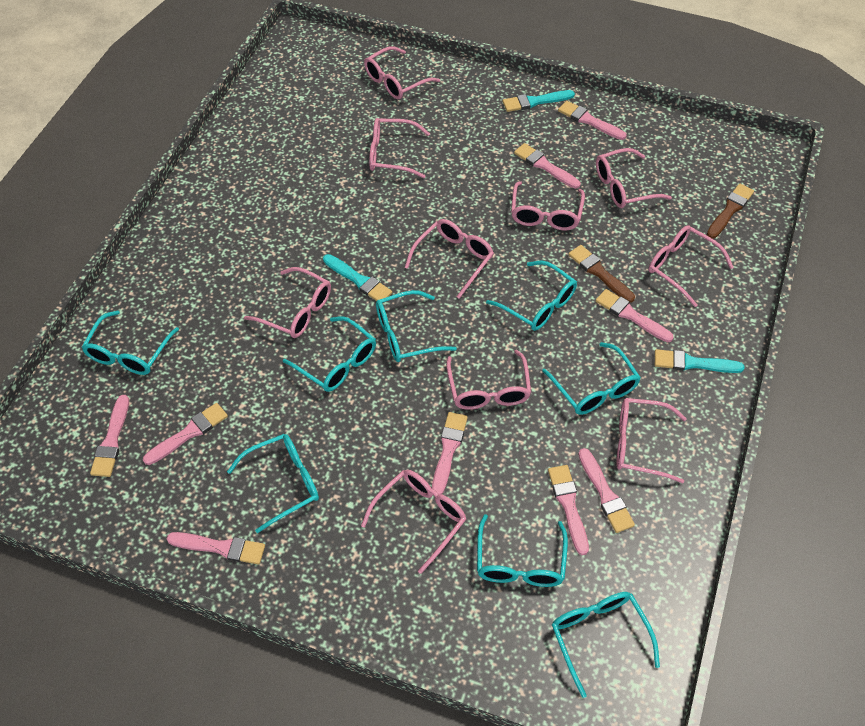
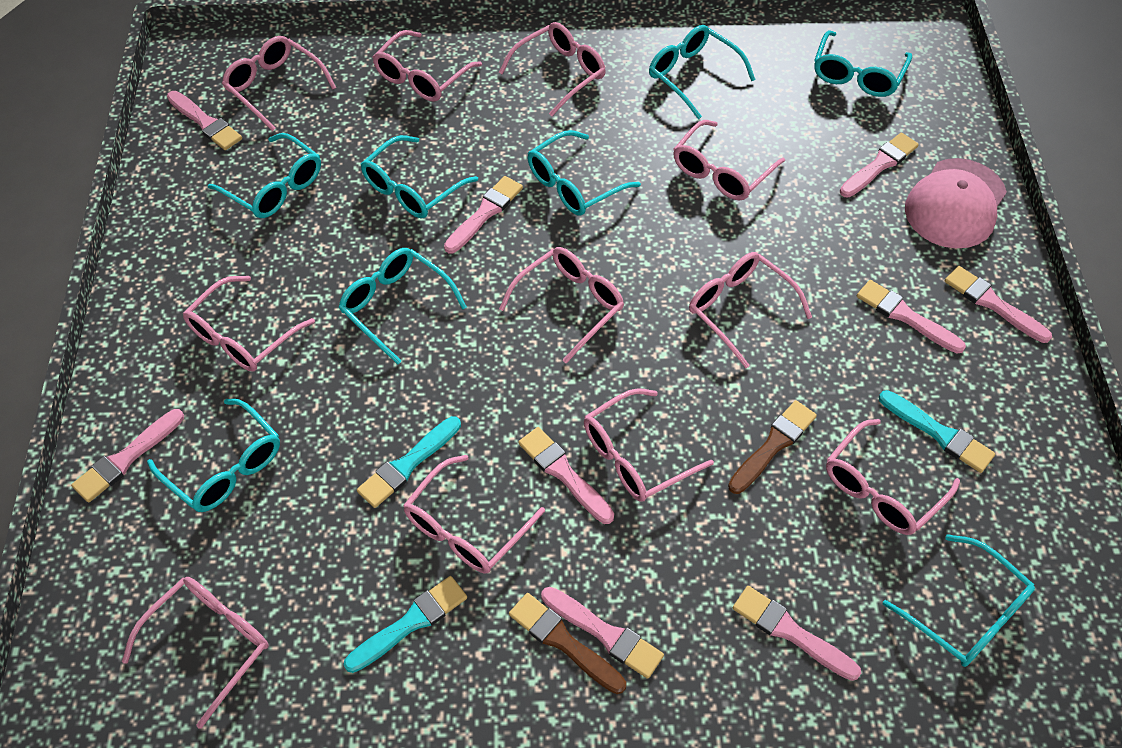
pink cap: 0 -> 1
pink glasses: 10 -> 11

